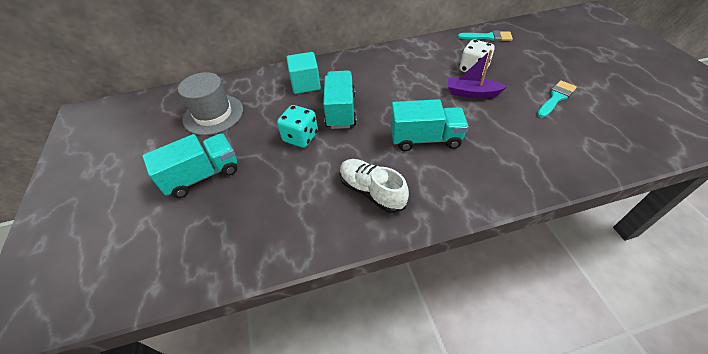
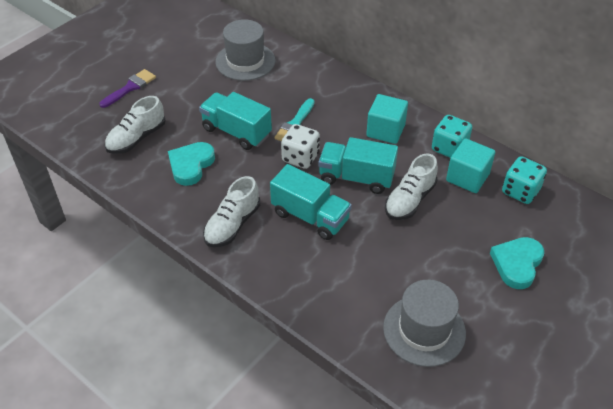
grey hat: 1 -> 2
purple boat: 1 -> 0
purple brush: 0 -> 1
turquoise brush: 2 -> 1
turquoise cube: 1 -> 2
turquoise dice: 1 -> 2
turquoise heart: 0 -> 2
white shoe: 1 -> 3

